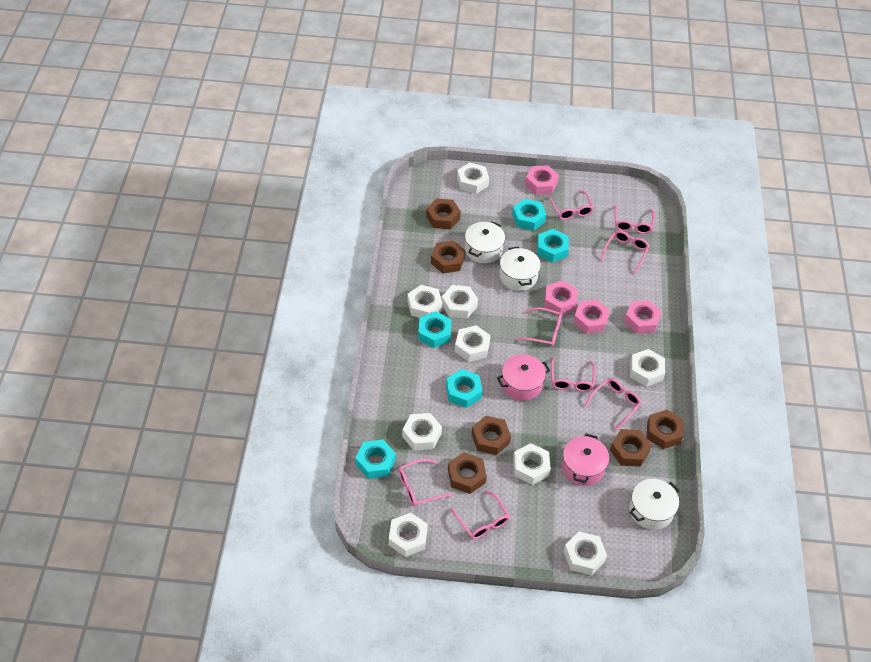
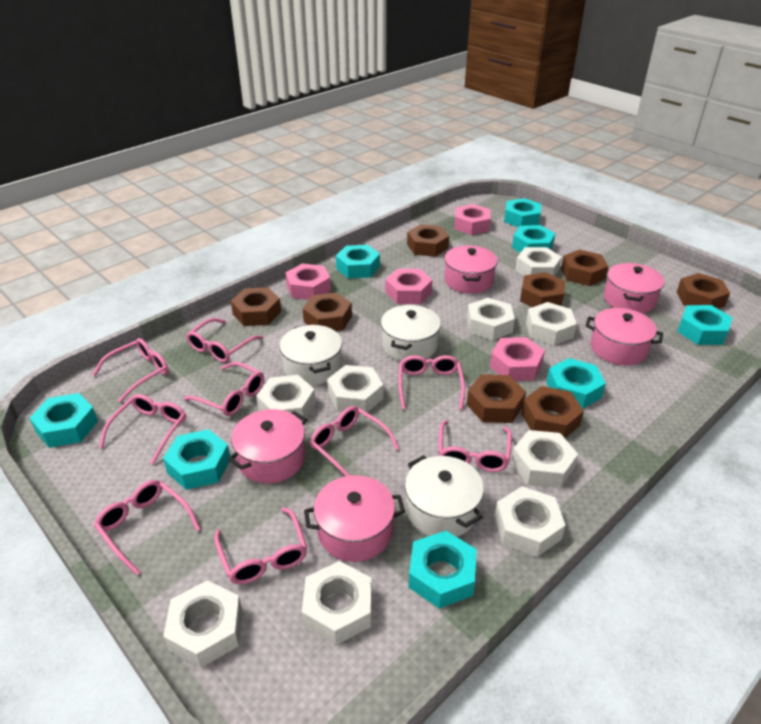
brown nut: 6 -> 8
pink glasses: 8 -> 9
pink pot: 2 -> 5
turquoise nut: 5 -> 8

